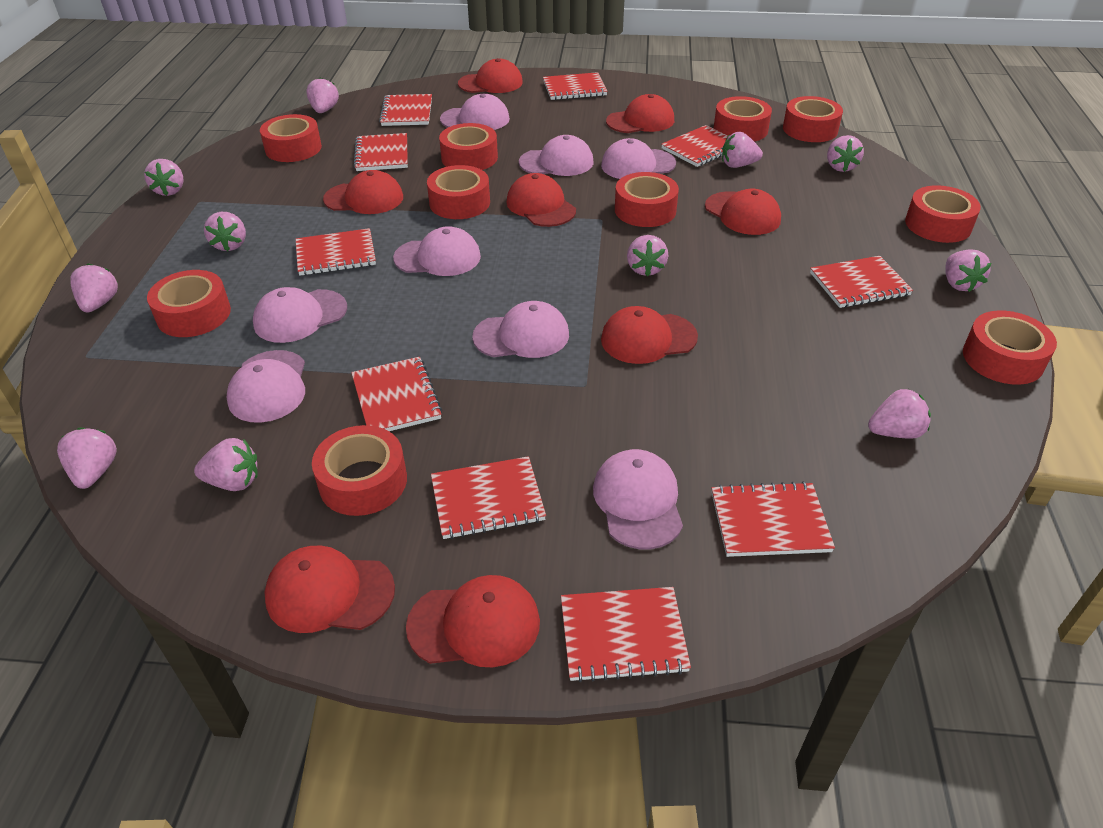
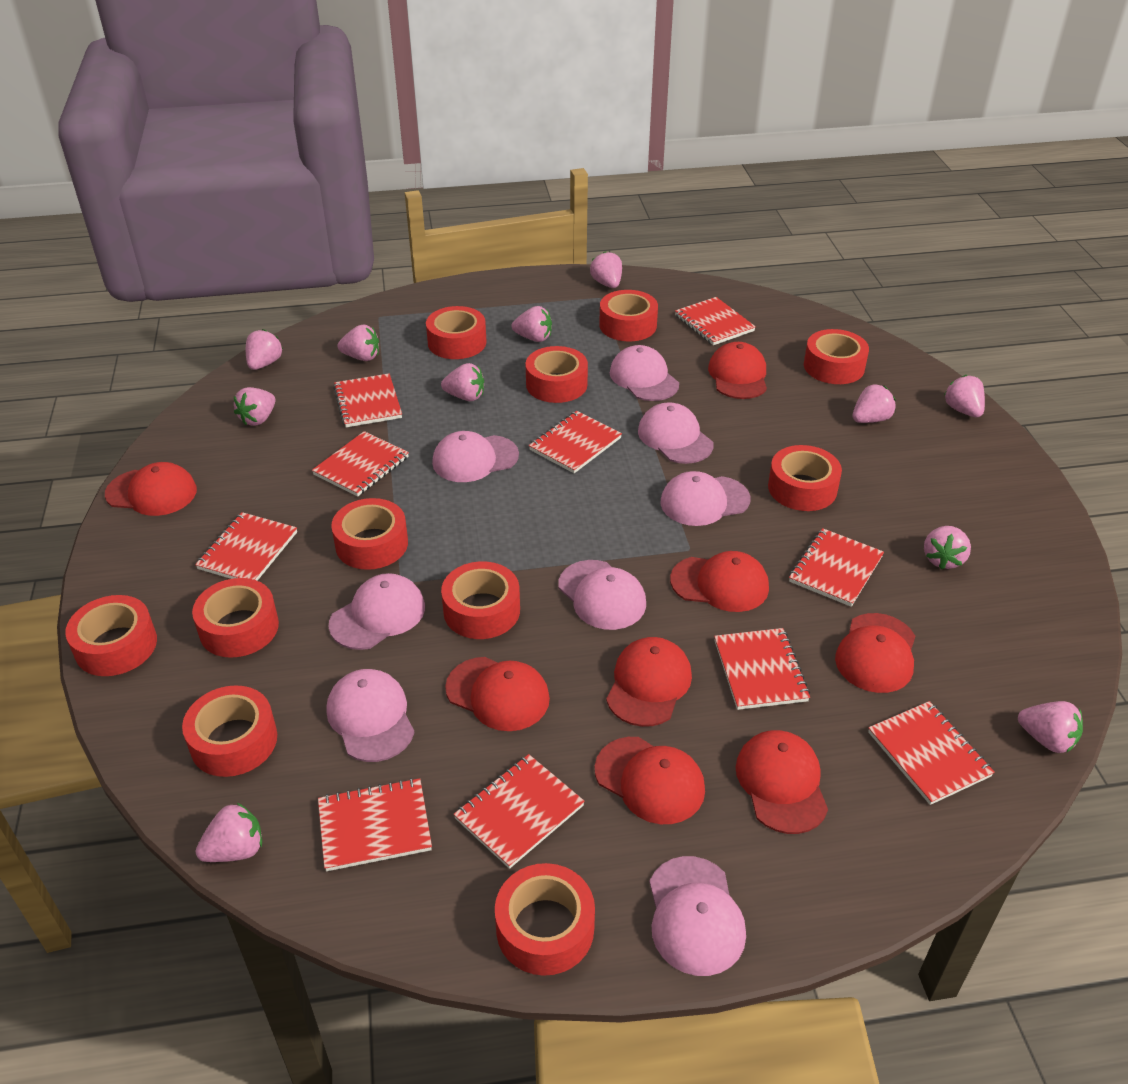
red tape: 10 -> 11

